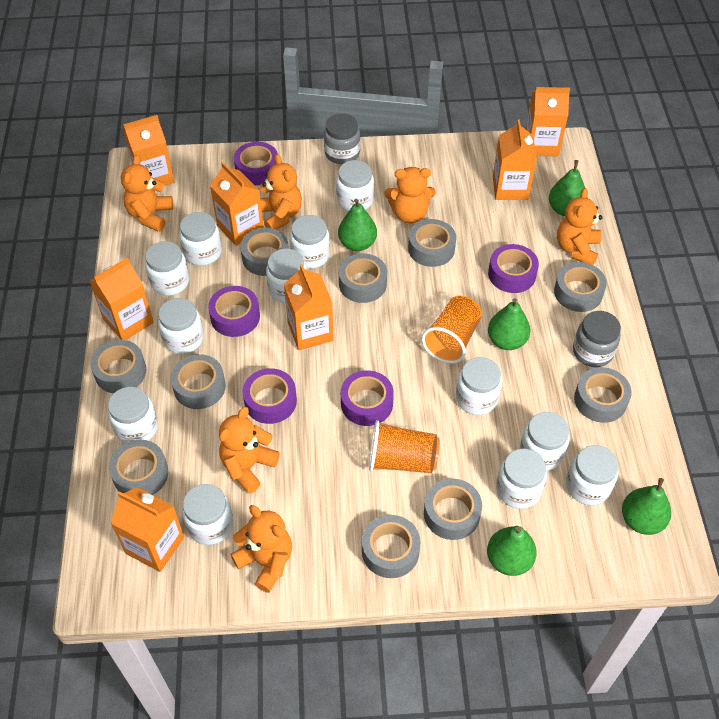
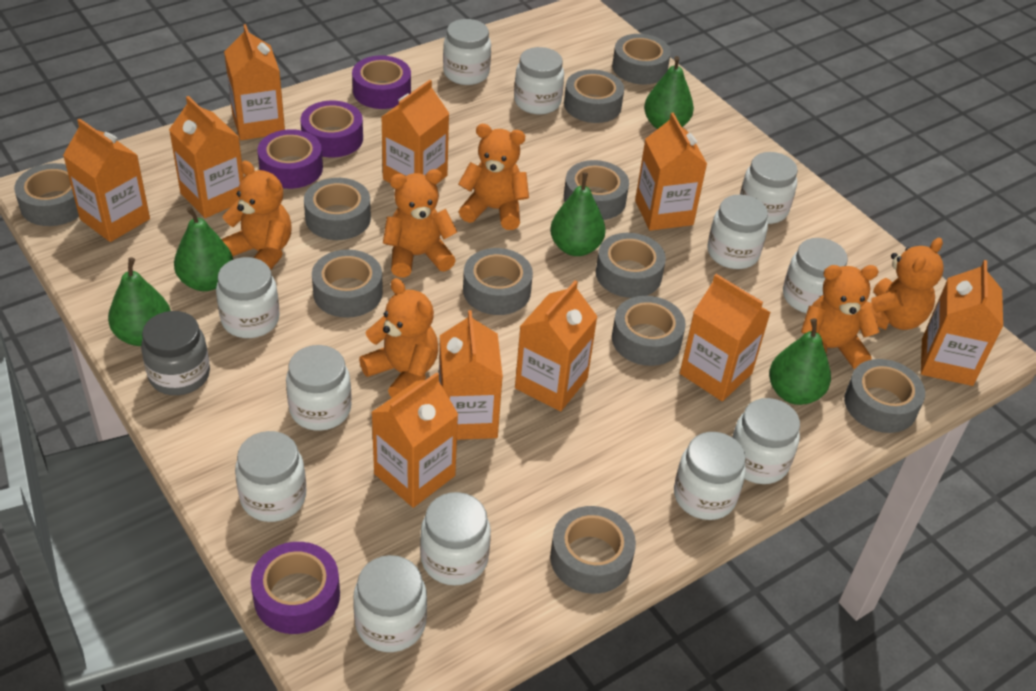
grey jar: 2 -> 1
grey tape: 10 -> 11
orange carton: 7 -> 10
orange cup: 2 -> 0
purple tape: 5 -> 4

